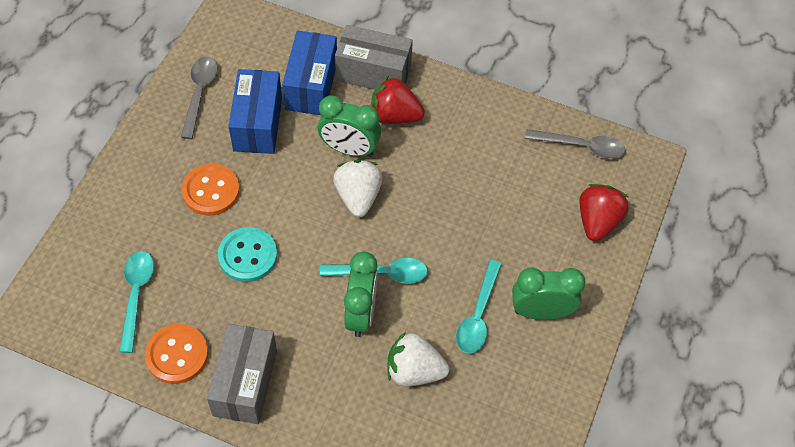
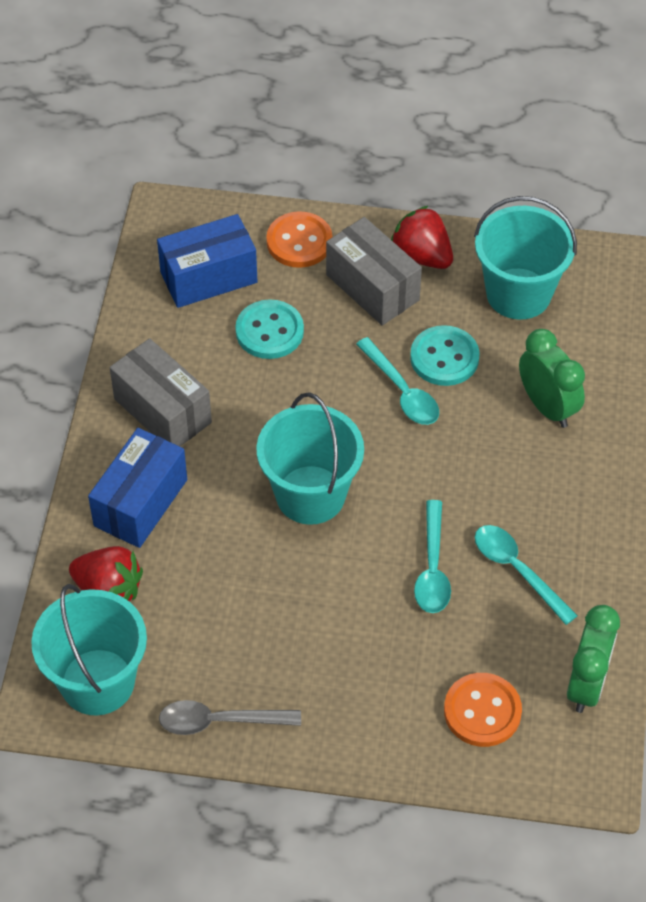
green clock: 3 -> 2
grey spoon: 2 -> 1
turquoise bucket: 0 -> 3
turquoise button: 1 -> 2
white strawberry: 2 -> 0

